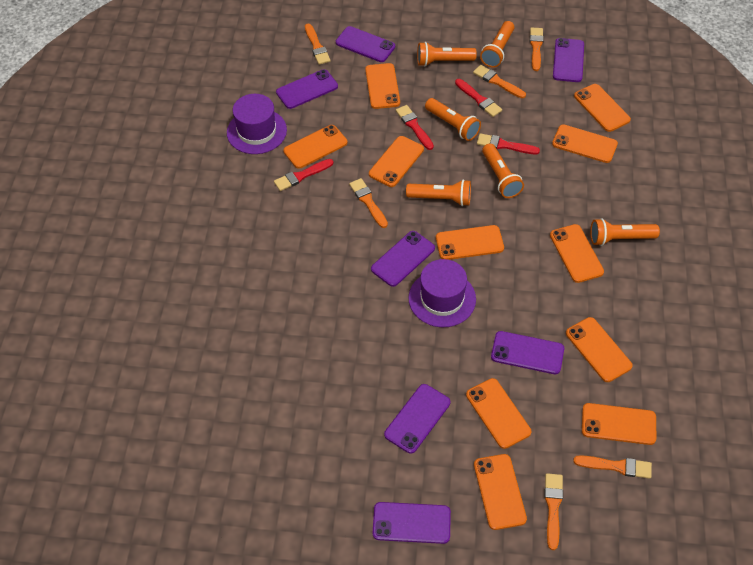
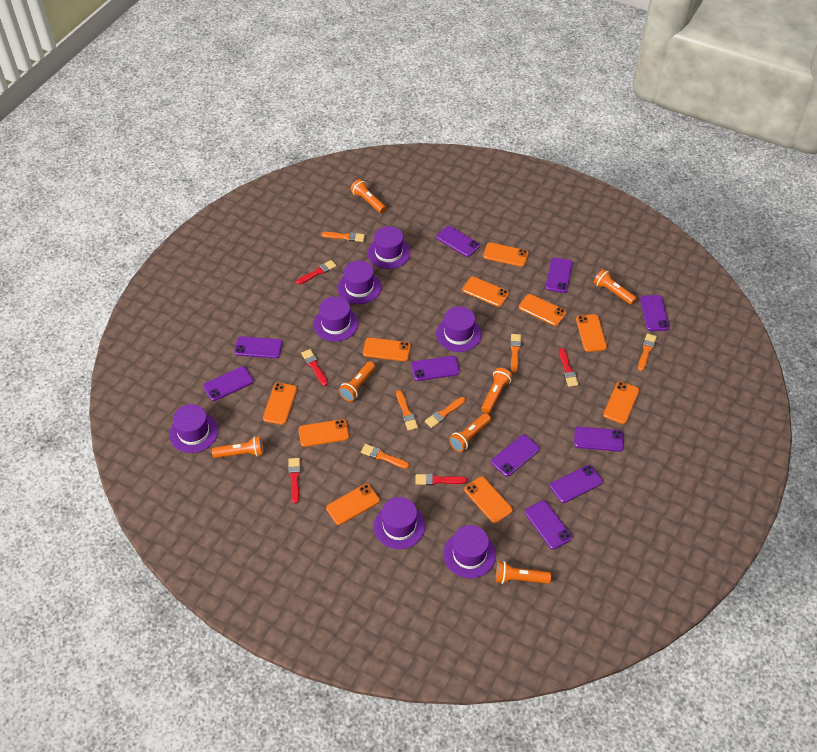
orange flashlight: 6 -> 7
orange phone: 11 -> 10
purple hat: 2 -> 7
purple phone: 7 -> 10
red brush: 4 -> 5

